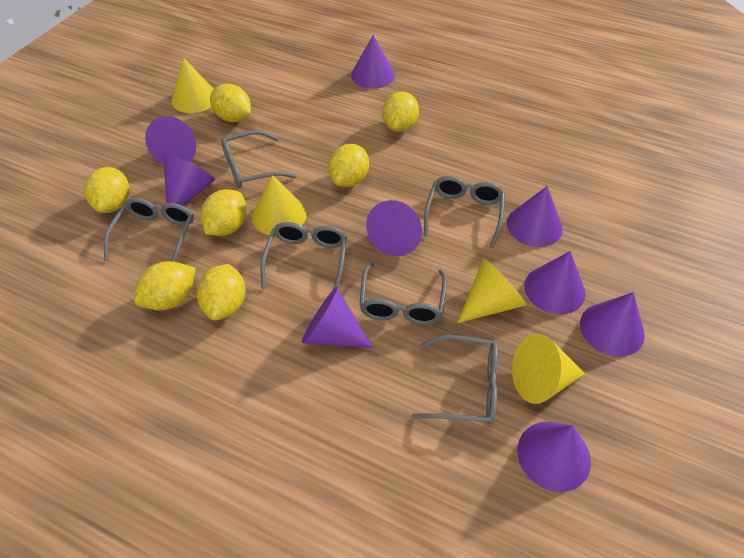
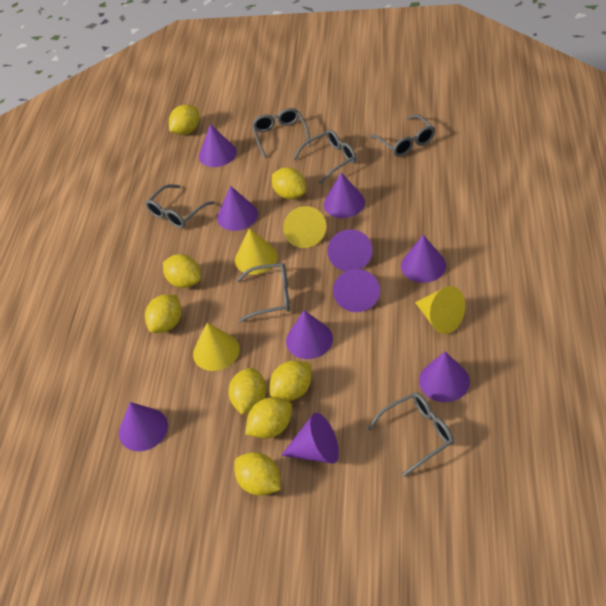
purple cone: 9 -> 10
yellow lemon: 7 -> 8

